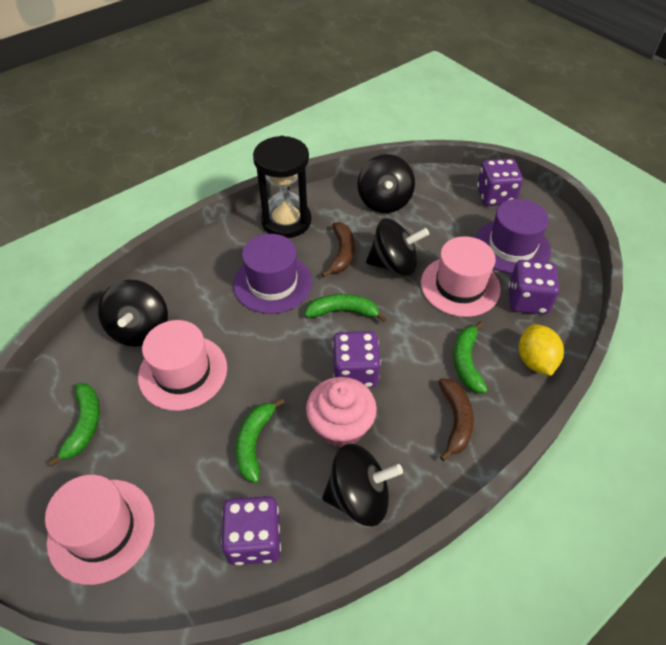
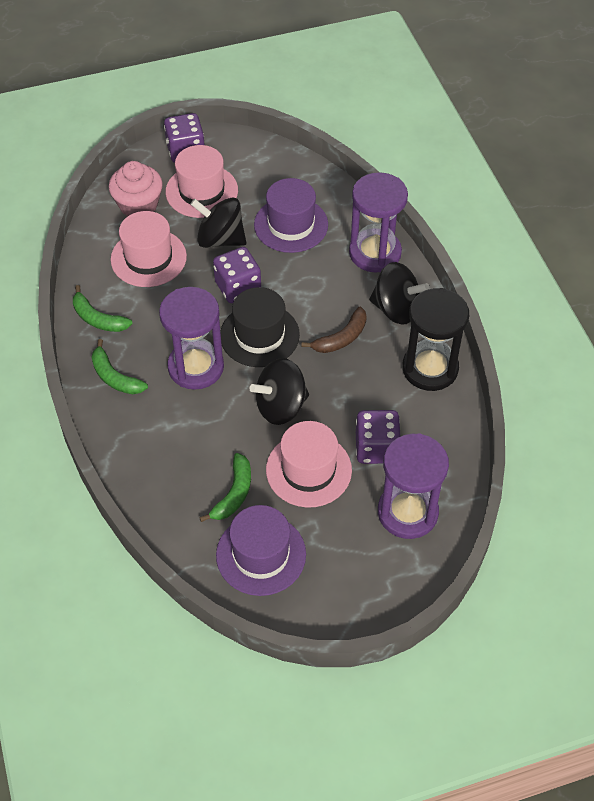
black hat: 0 -> 1
black spinning top: 4 -> 3
brown banana: 2 -> 1
green banana: 4 -> 3
purple dice: 4 -> 3
purple hourglass: 0 -> 3
yellow lemon: 1 -> 0

